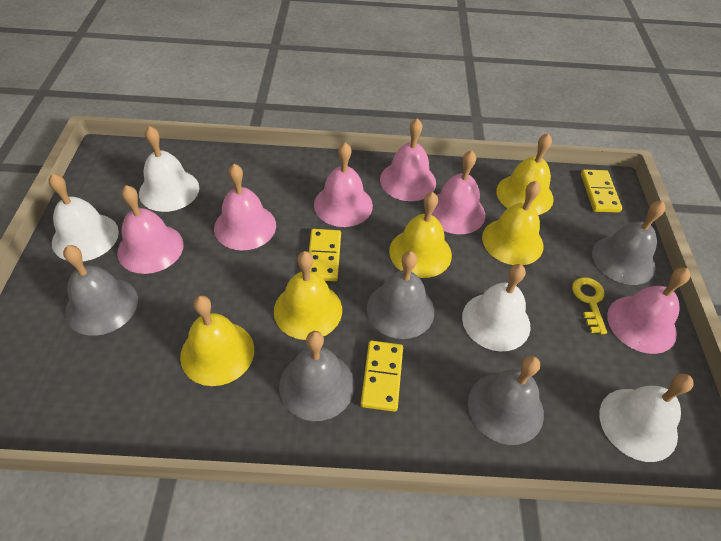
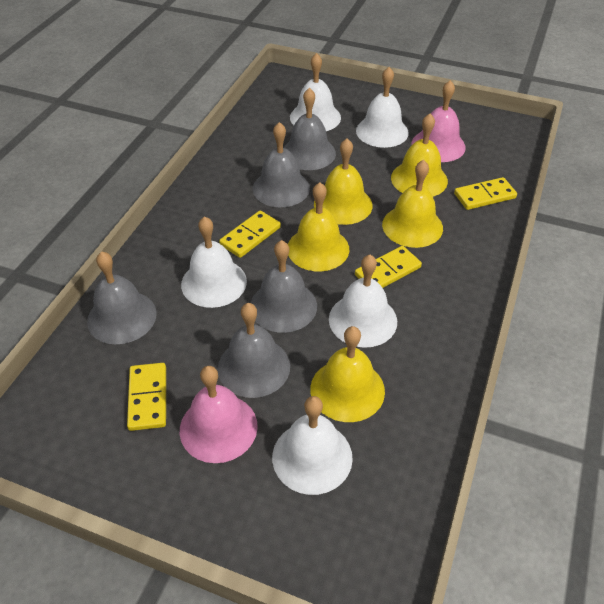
pink bell: 6 -> 2
white bell: 4 -> 5
yellow domino: 3 -> 4
yellow key: 1 -> 0

